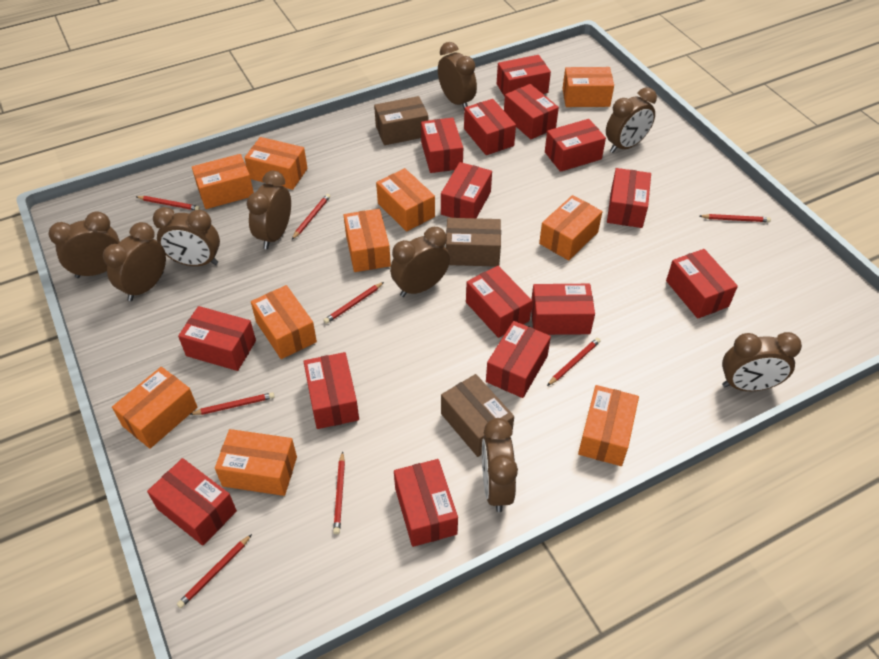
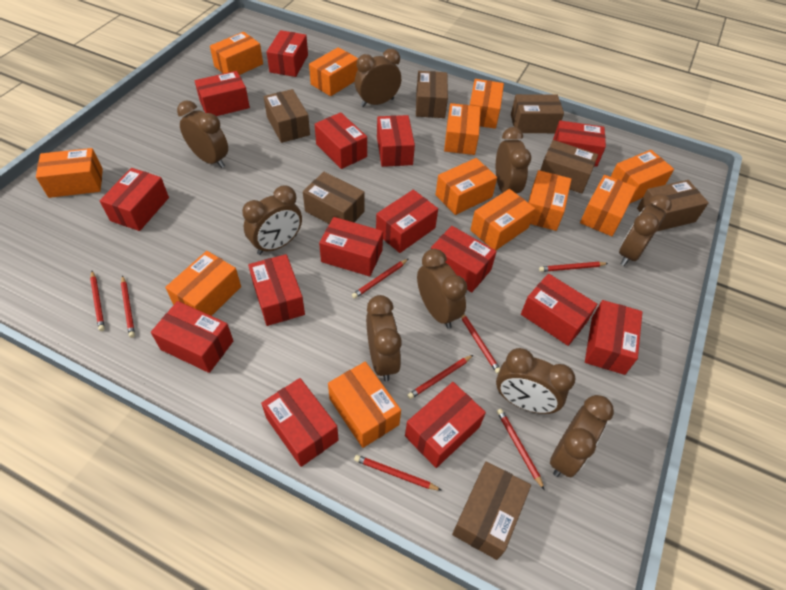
brown box: 3 -> 7
orange box: 10 -> 12

